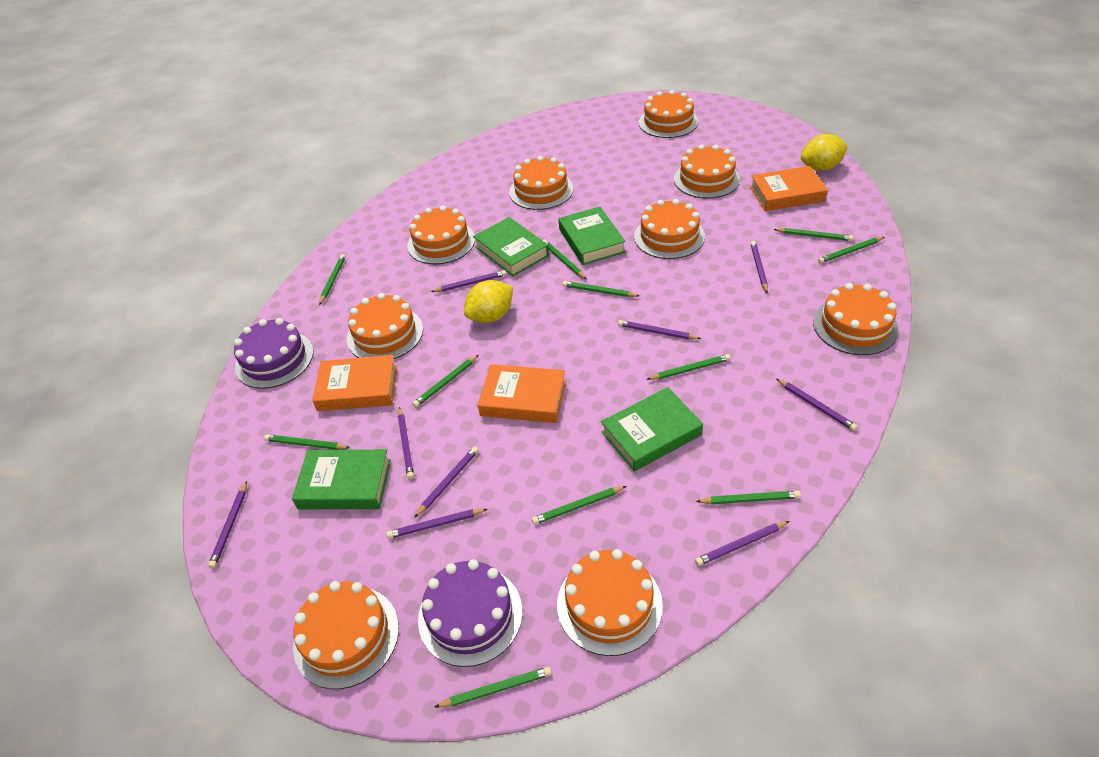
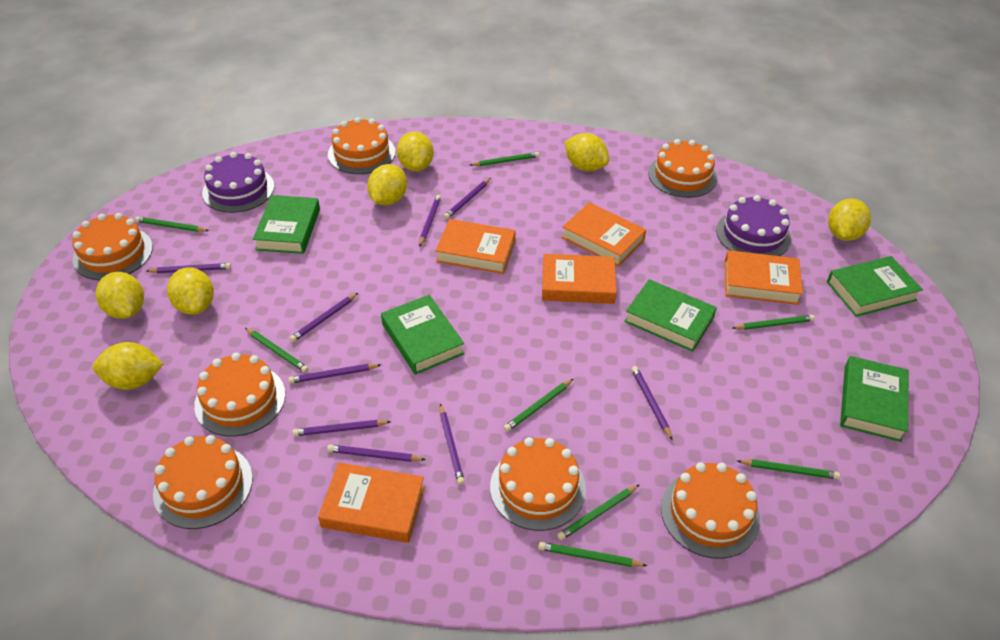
green book: 4 -> 5
green pencil: 11 -> 8
orange book: 3 -> 5
orange cake: 9 -> 7
yellow lemon: 2 -> 7

